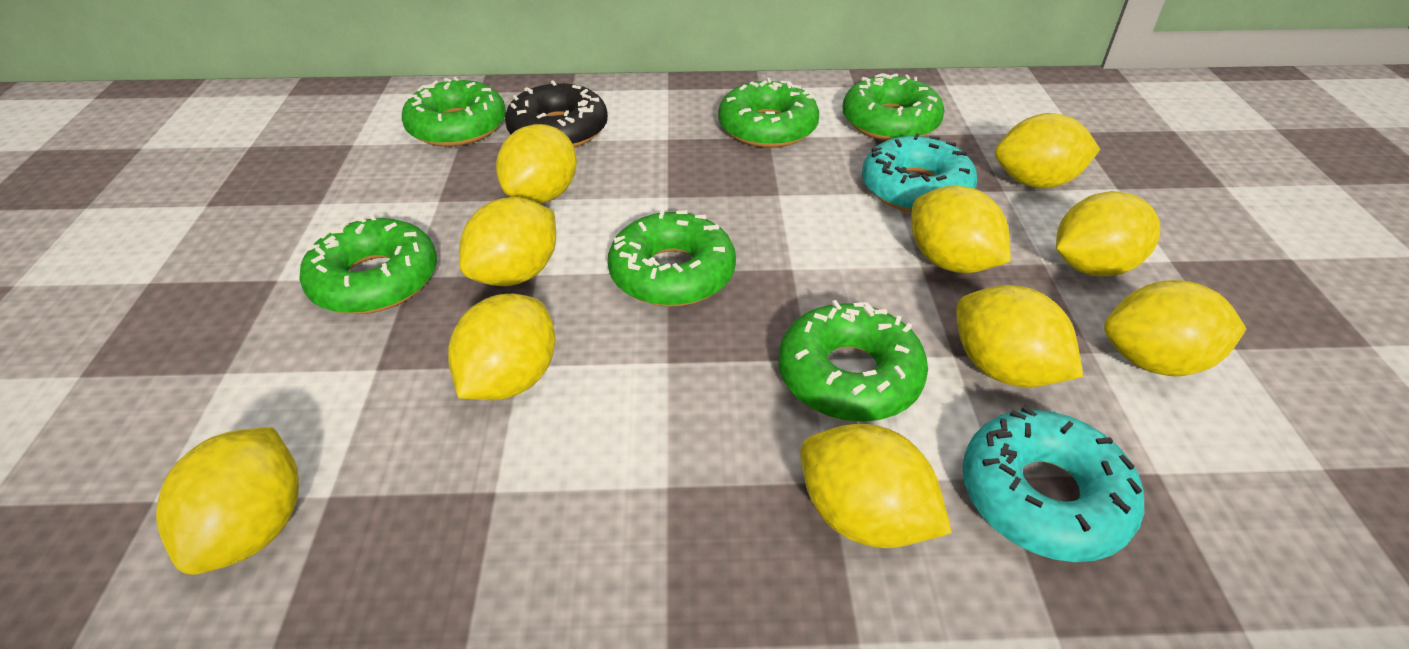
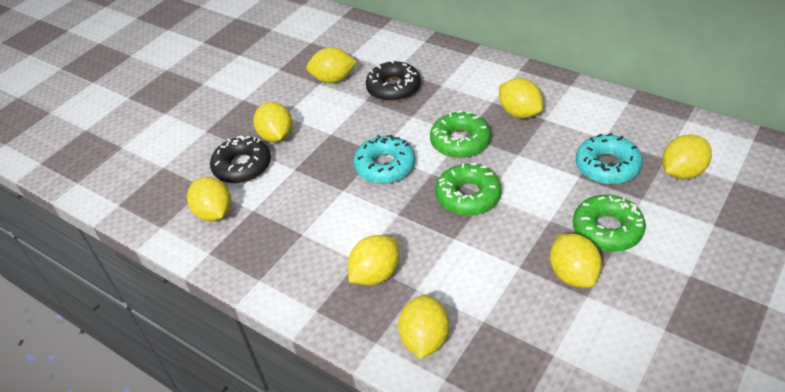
black donut: 1 -> 2
green donut: 6 -> 3
yellow lemon: 10 -> 8

